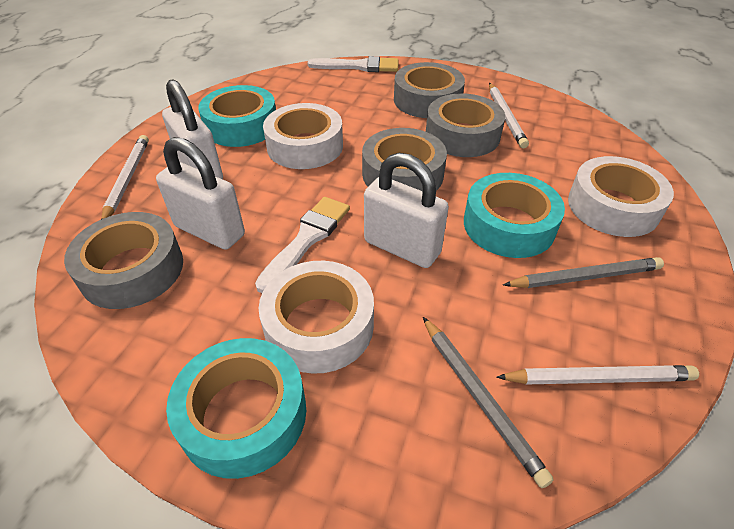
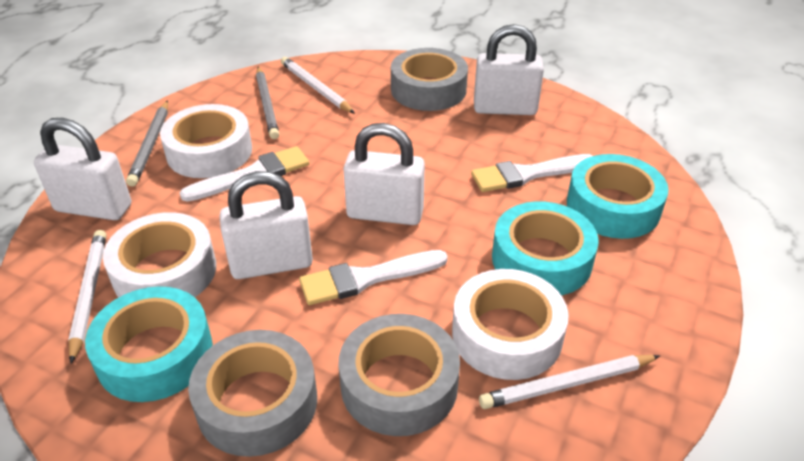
grey tape: 4 -> 3
white brush: 2 -> 3
white padlock: 3 -> 4

